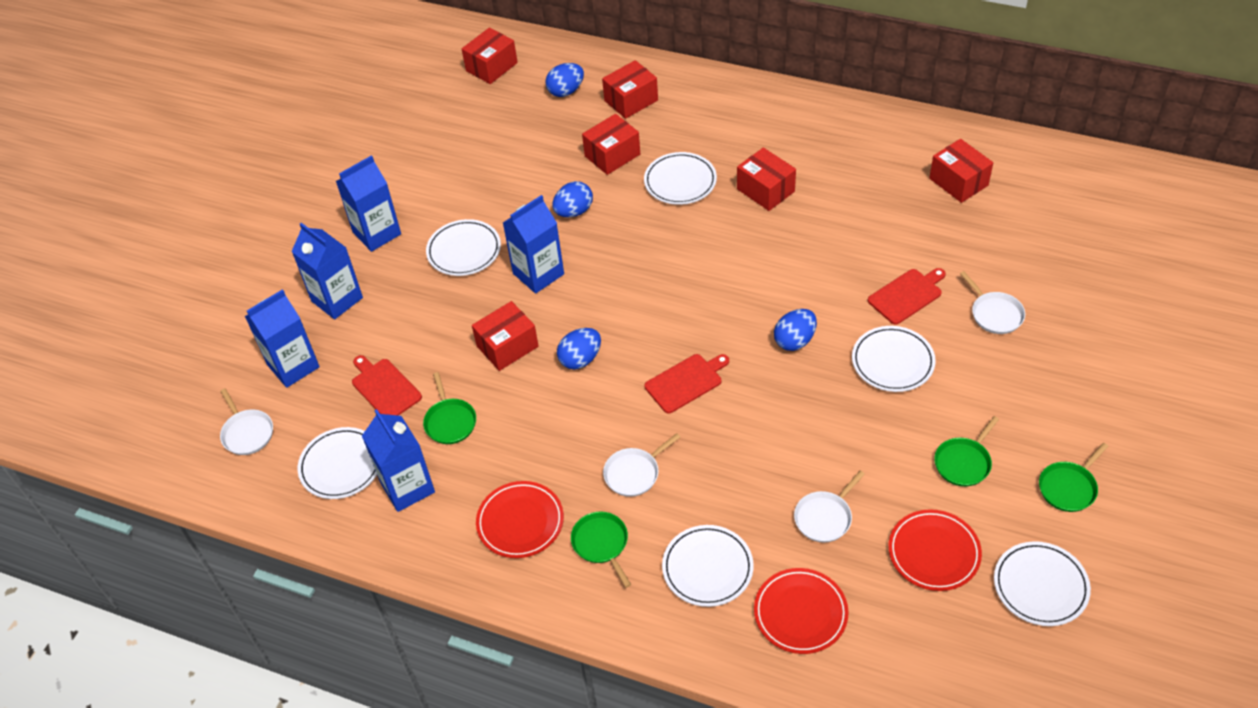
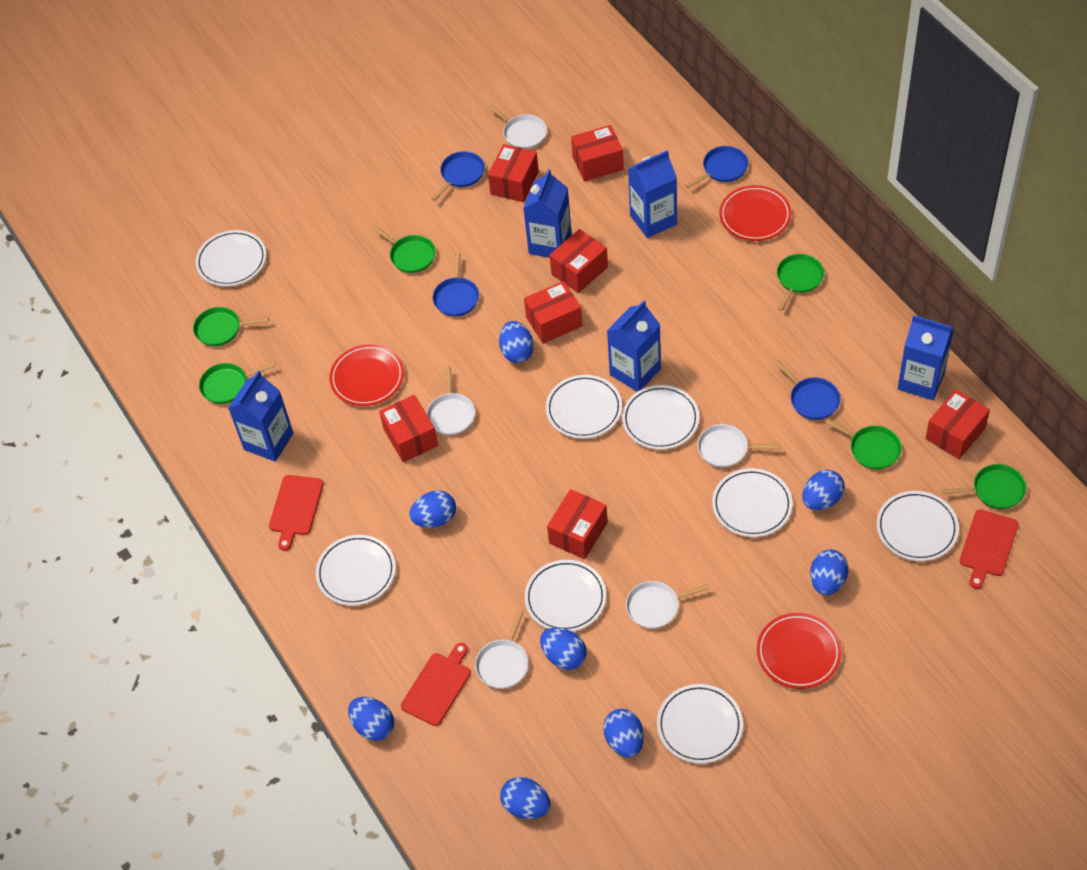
blue egg: 4 -> 8
blue pan: 0 -> 4
green pan: 4 -> 6
red box: 6 -> 7
white pan: 4 -> 5
white plate: 6 -> 8

